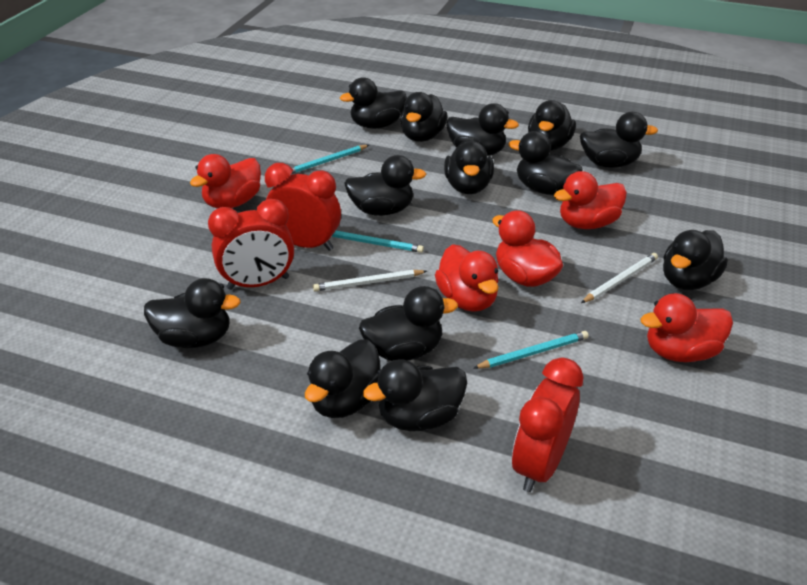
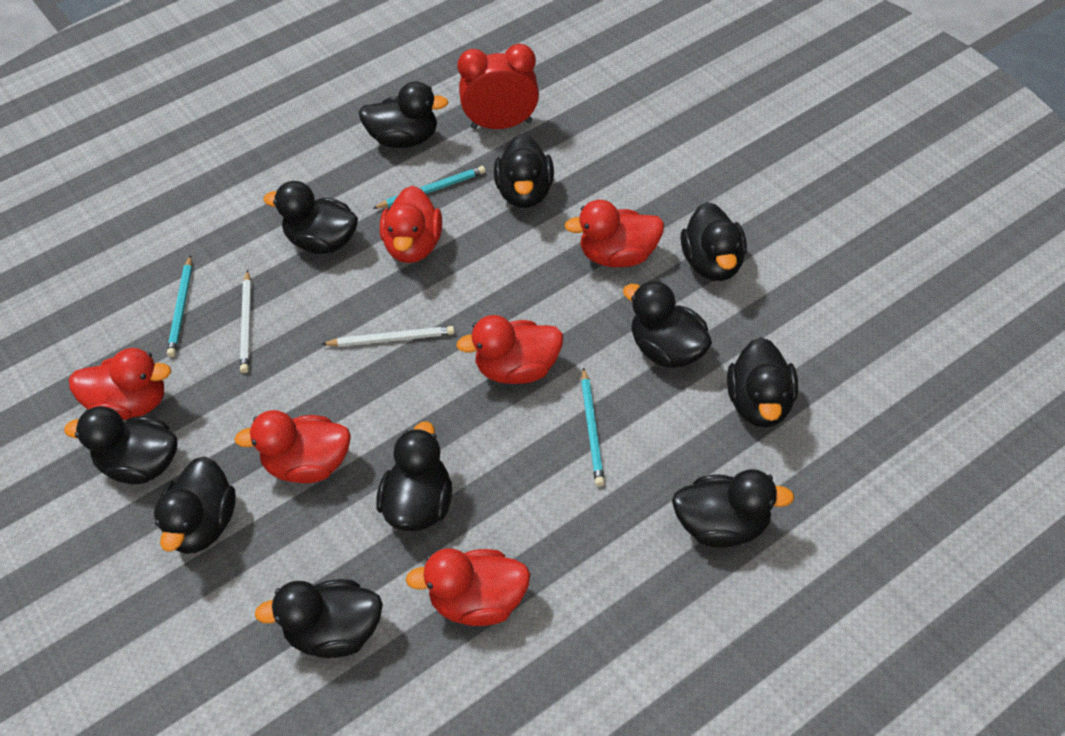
black duck: 13 -> 11
red clock: 3 -> 1
red duck: 5 -> 6

